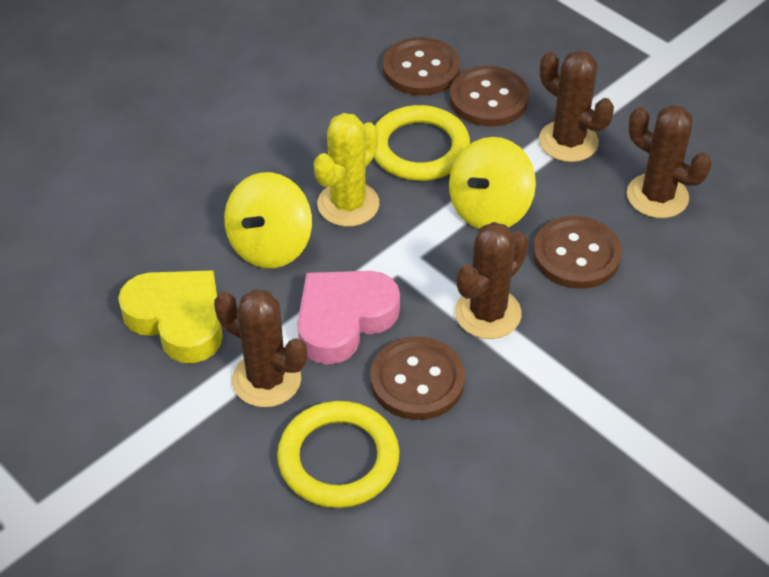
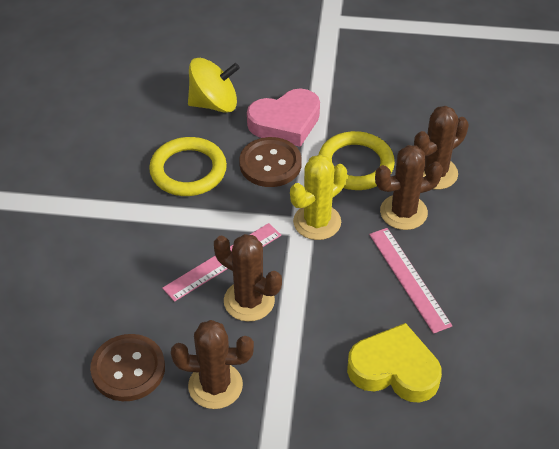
brown button: 4 -> 2
pink ruler: 0 -> 2
yellow spinning top: 2 -> 1

